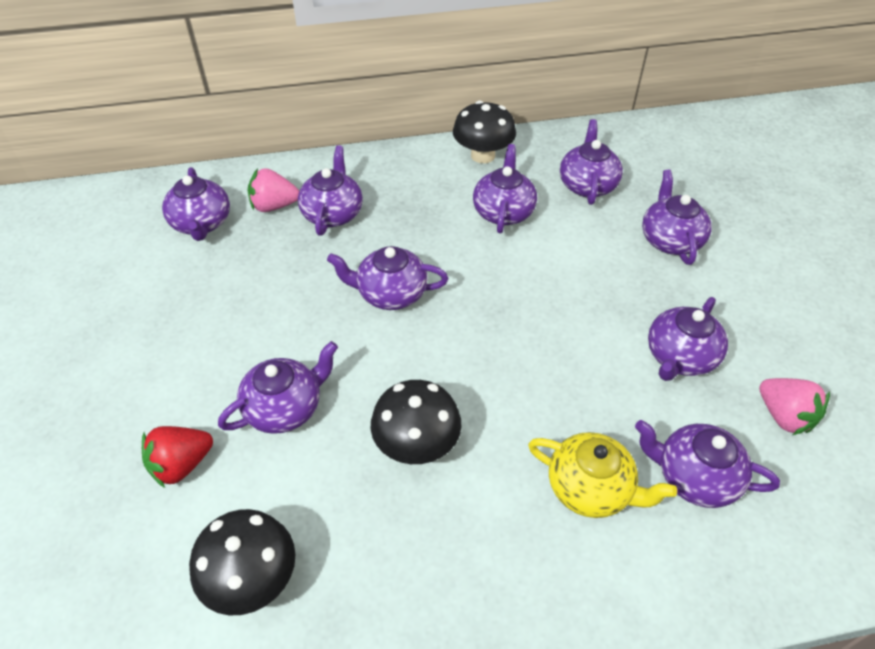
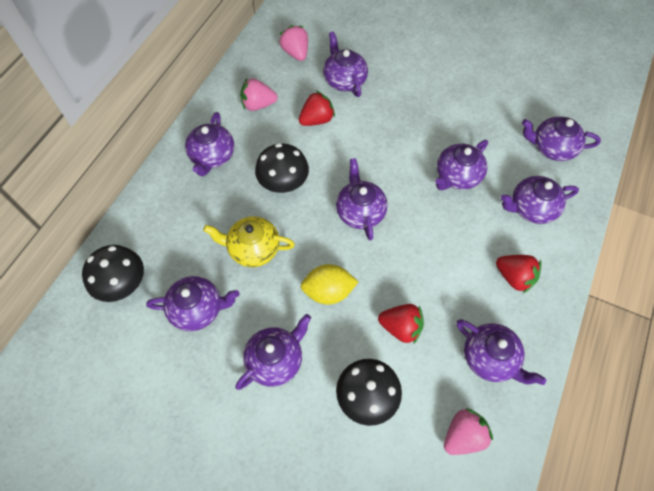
pink strawberry: 2 -> 3
red strawberry: 1 -> 3
yellow lemon: 0 -> 1

